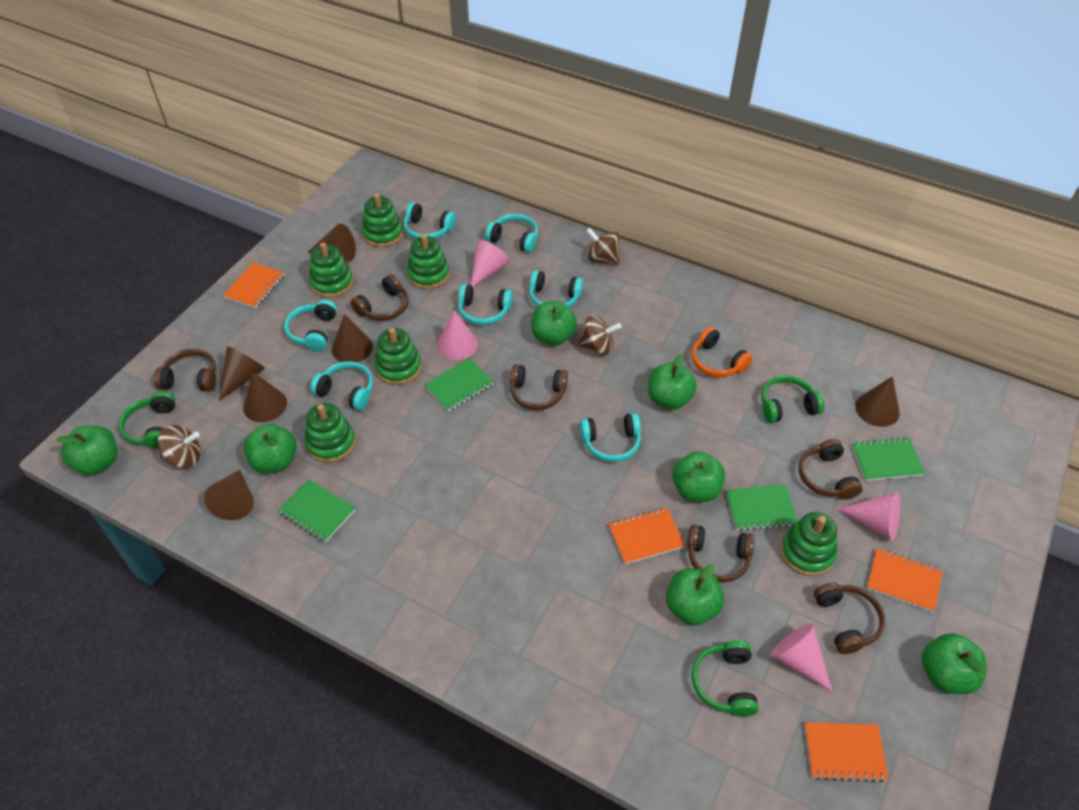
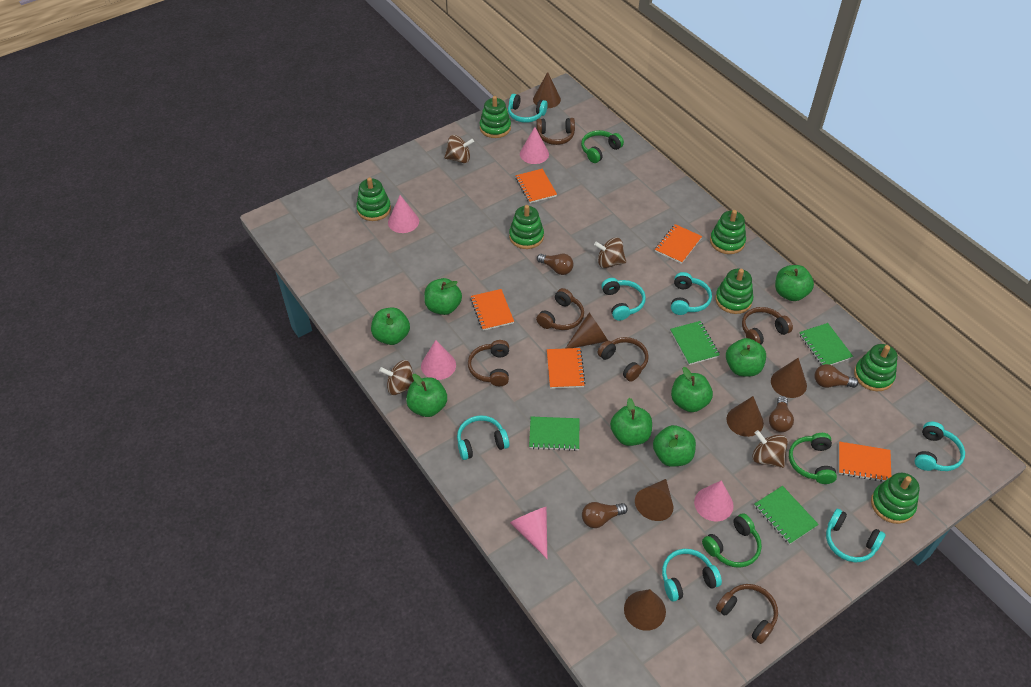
brown light bulb: 0 -> 4
brown spinning top: 3 -> 4
green apple: 7 -> 8
green stacking toy: 6 -> 7
orange headphones: 1 -> 0
orange notebook: 4 -> 5
pink cone: 4 -> 5

